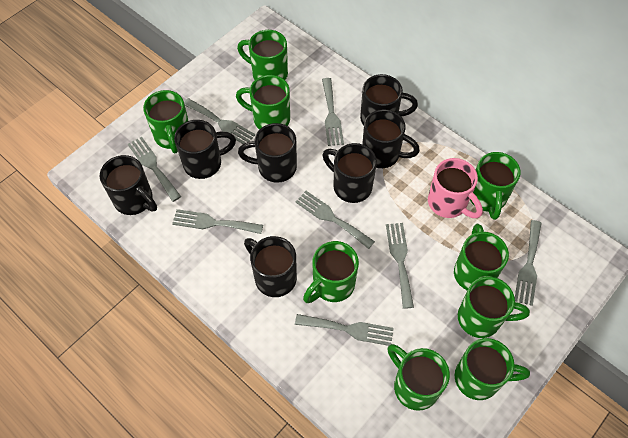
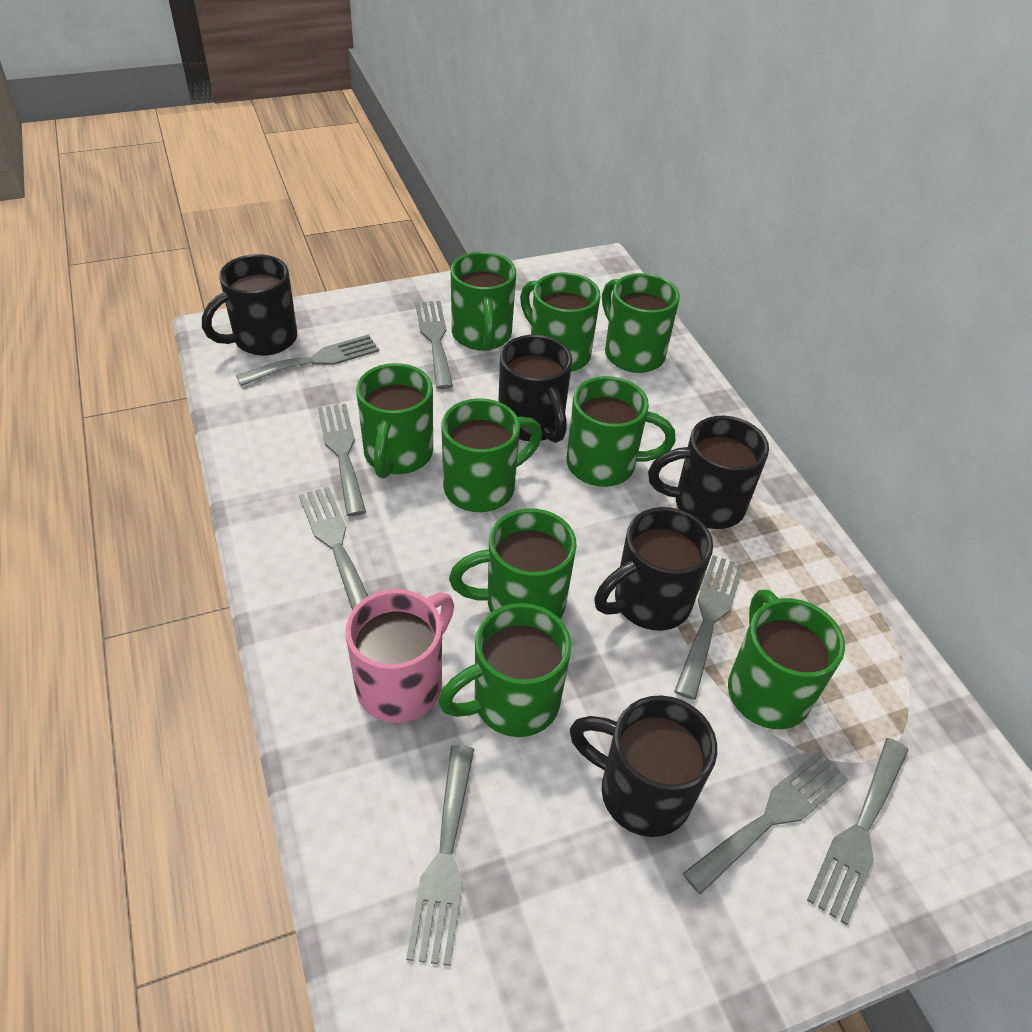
black mug: 7 -> 5

